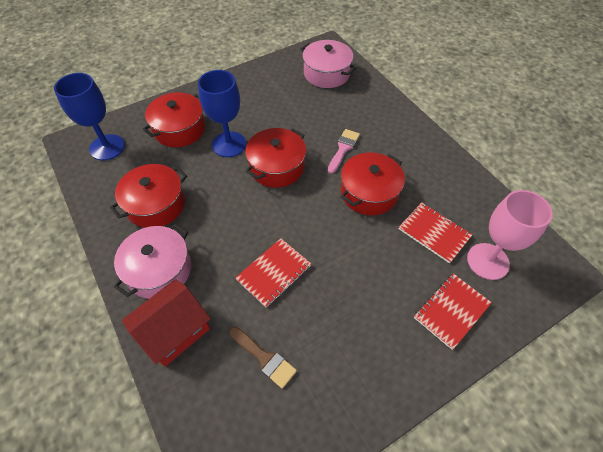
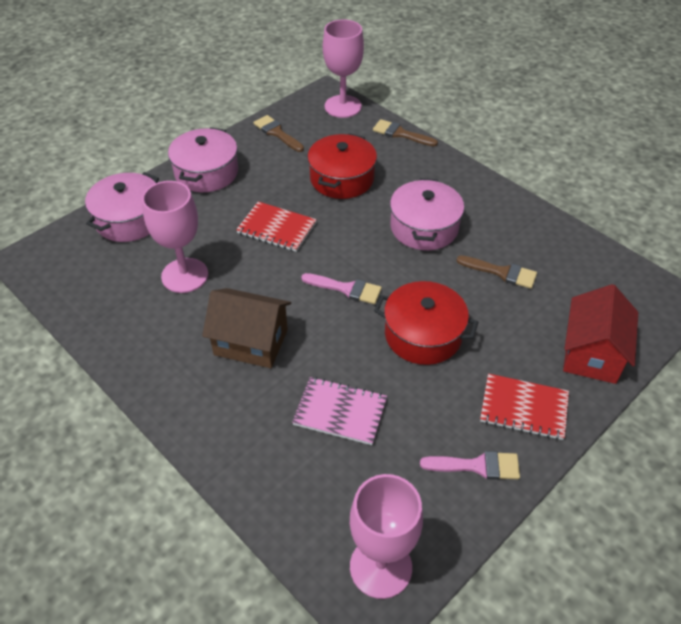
blue goblet: 2 -> 0
brown brush: 1 -> 3
brown house: 0 -> 1
pink brush: 1 -> 2
pink goblet: 1 -> 3
pink notebook: 0 -> 1
pink pot: 2 -> 3
red notebook: 3 -> 2
red pot: 4 -> 2

